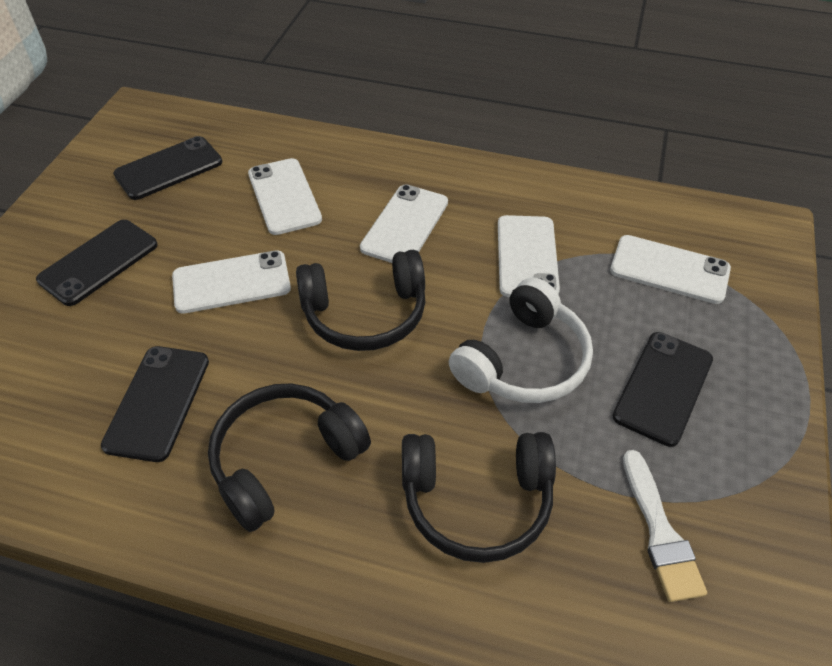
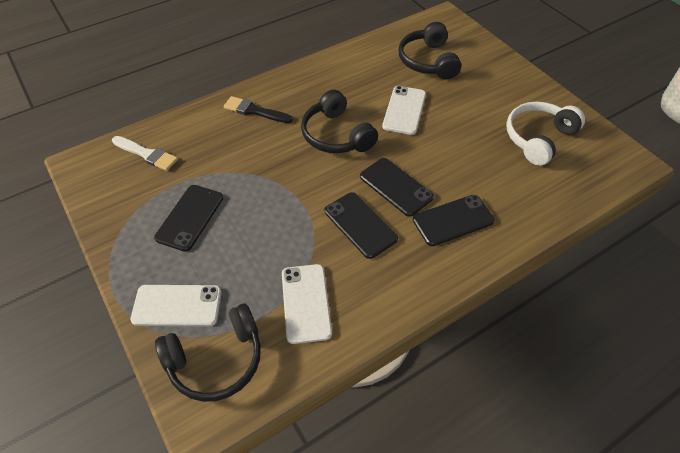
black brush: 0 -> 1
white phone: 5 -> 3

